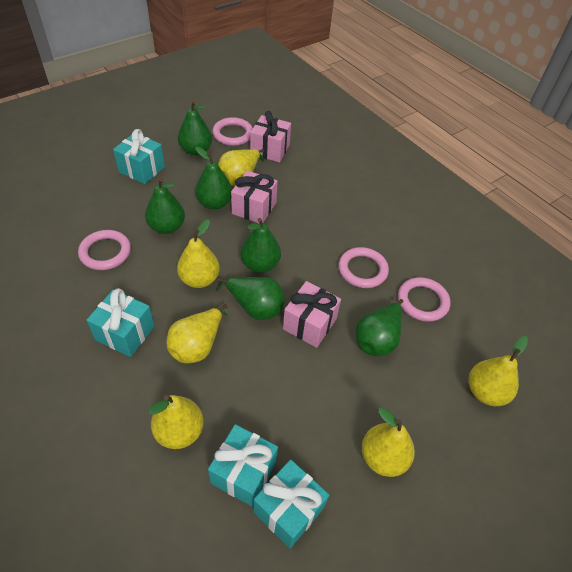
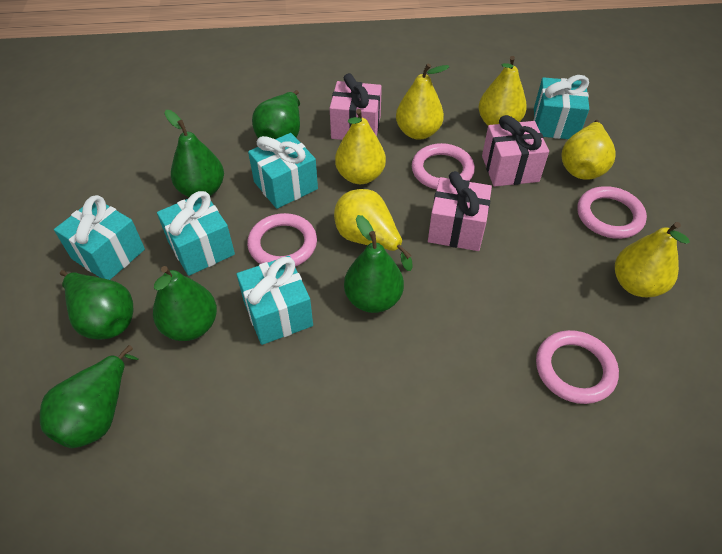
turquoise gift: 4 -> 5

